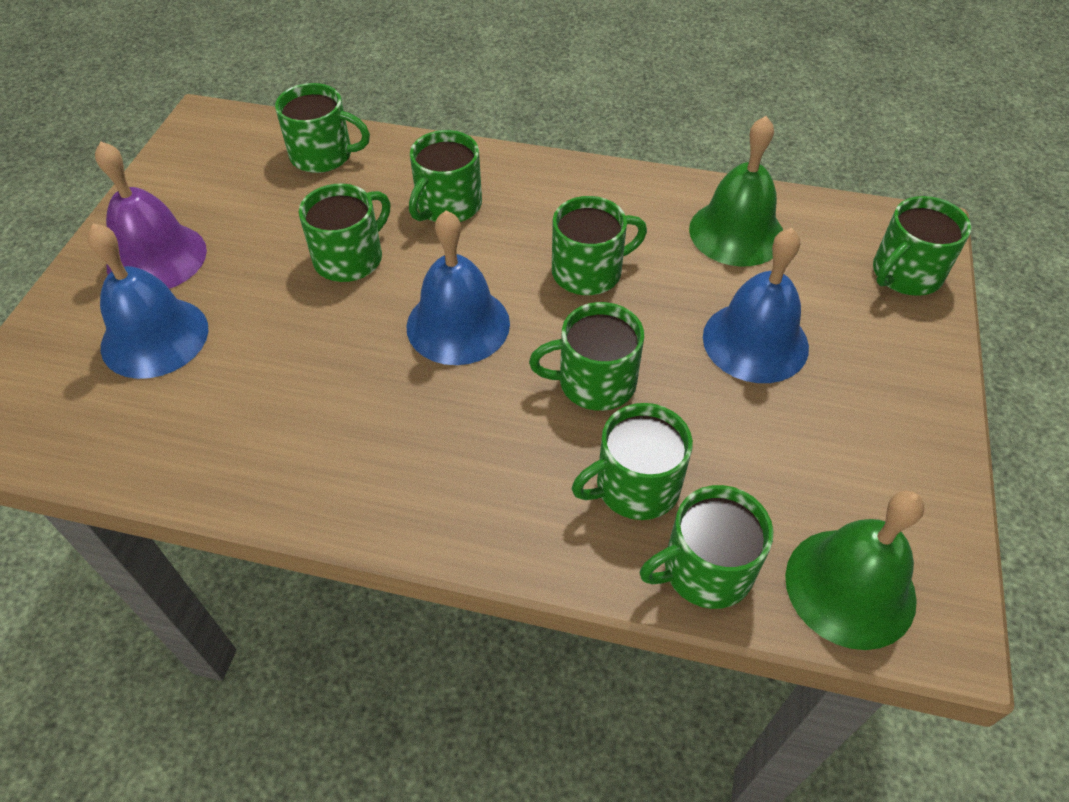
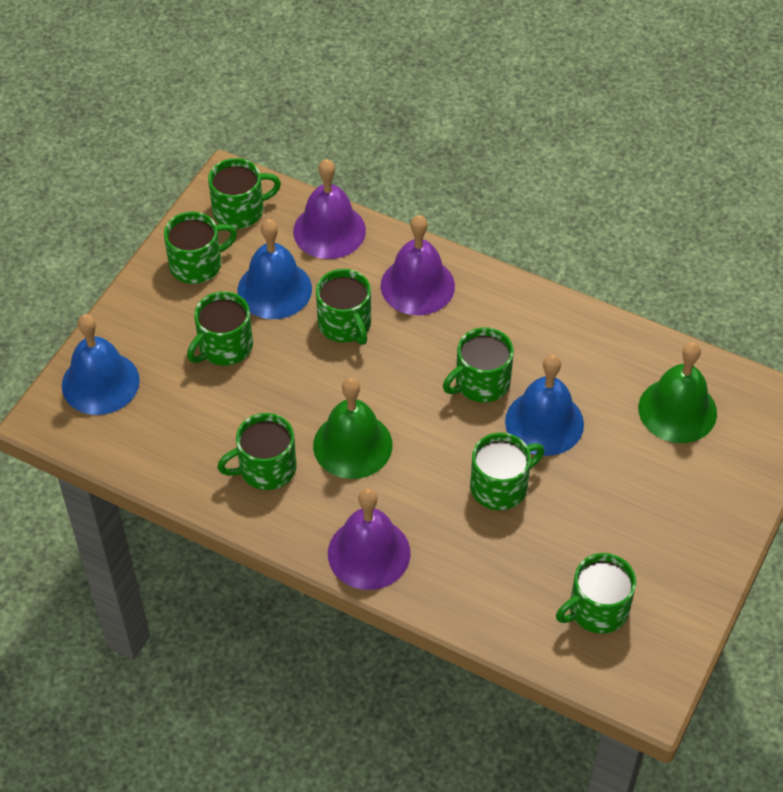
purple bell: 1 -> 3

